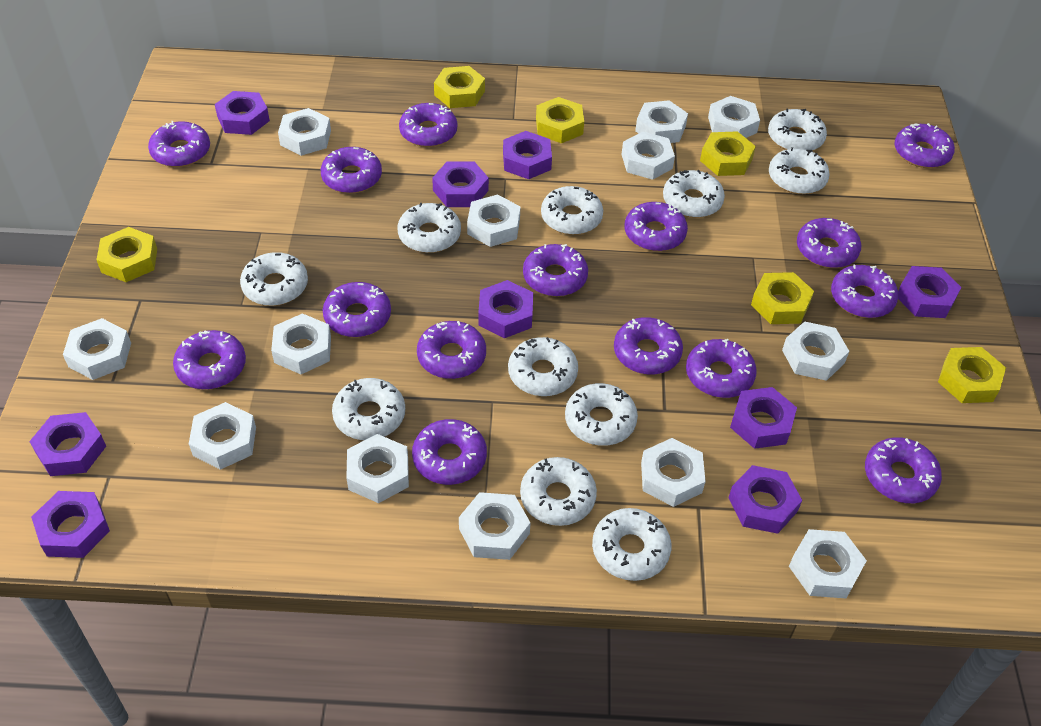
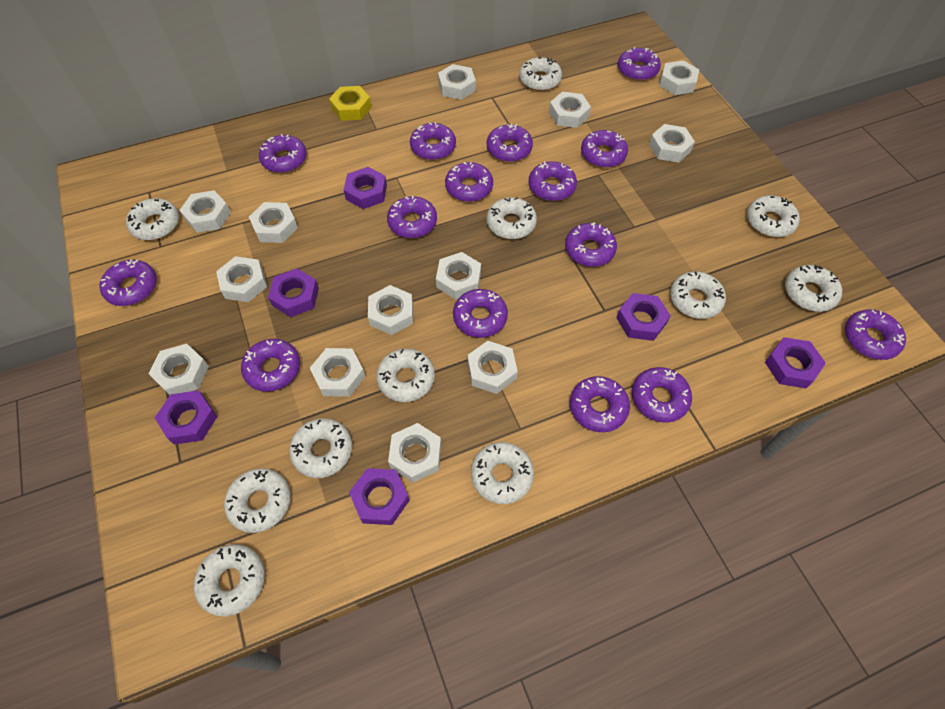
purple nut: 9 -> 6
yellow nut: 6 -> 1

